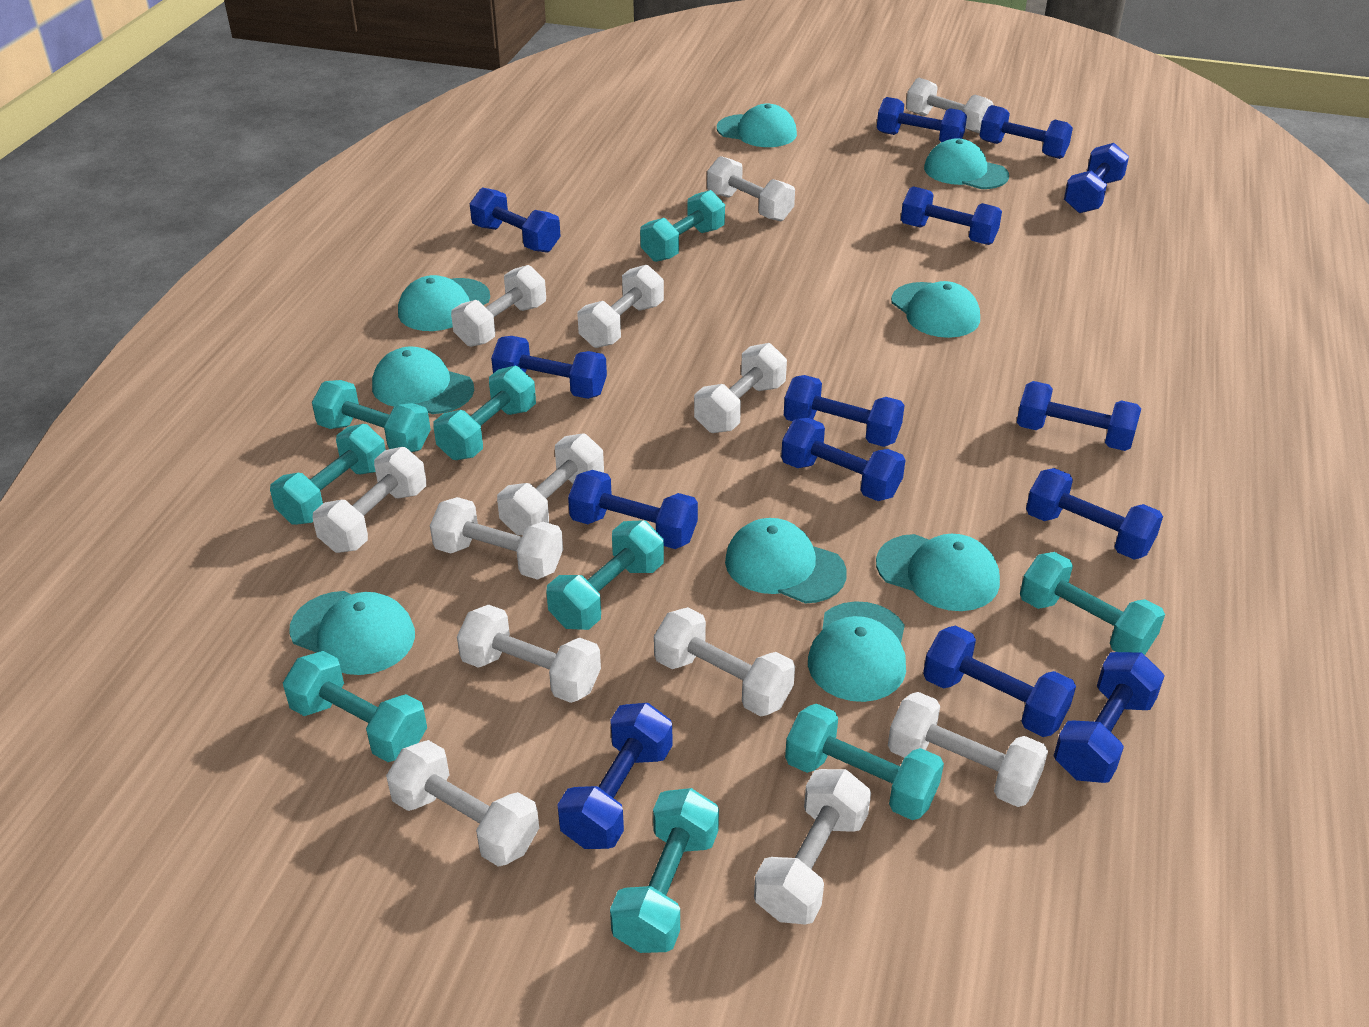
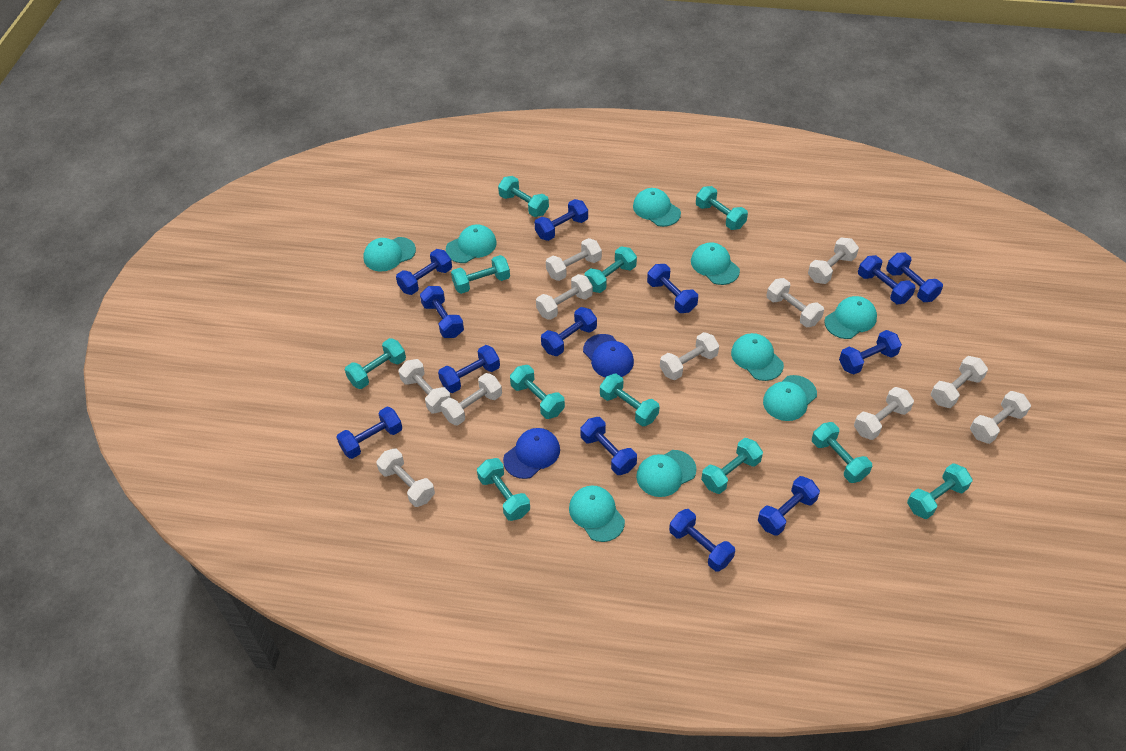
blue cap: 0 -> 2
blue dumbbell: 14 -> 13
turquoise dumbbell: 9 -> 11
white dumbbell: 13 -> 11

